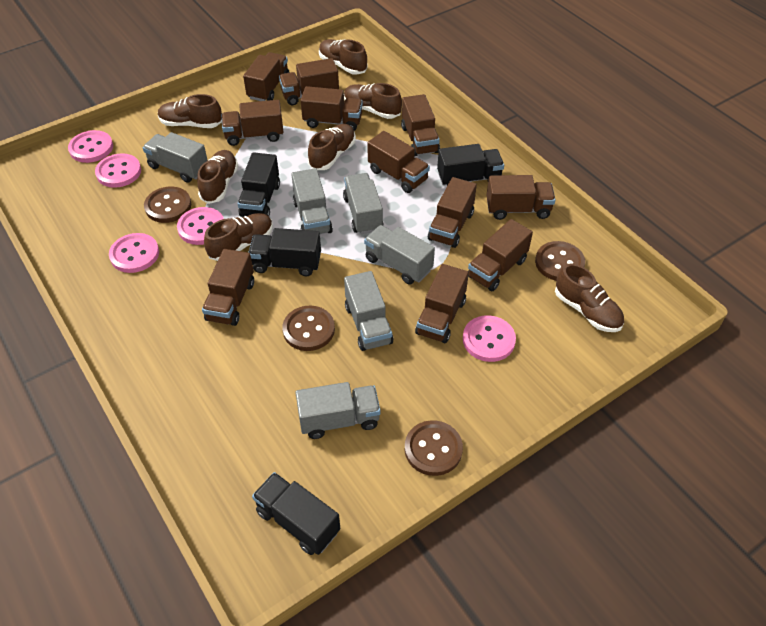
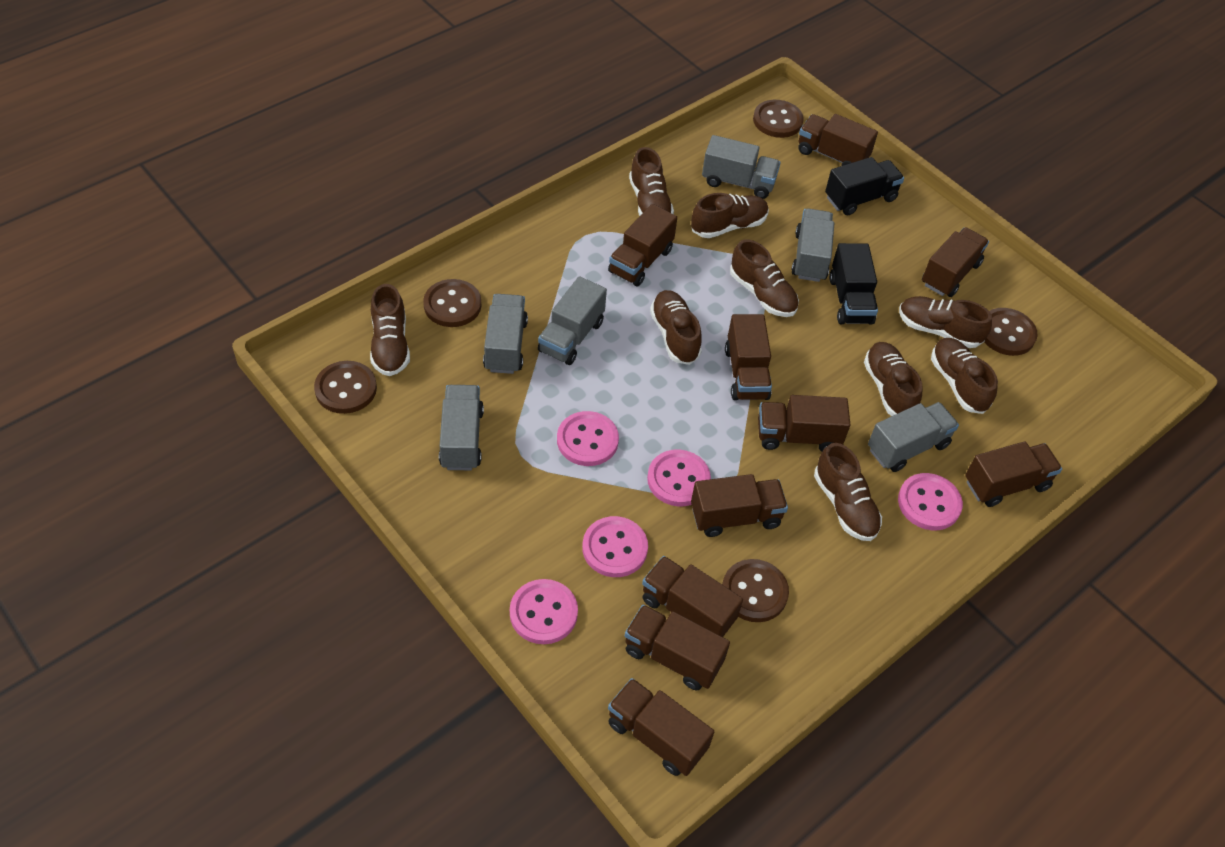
black truck: 4 -> 2
brown button: 4 -> 5
brown shoe: 7 -> 9
brown truck: 11 -> 10

